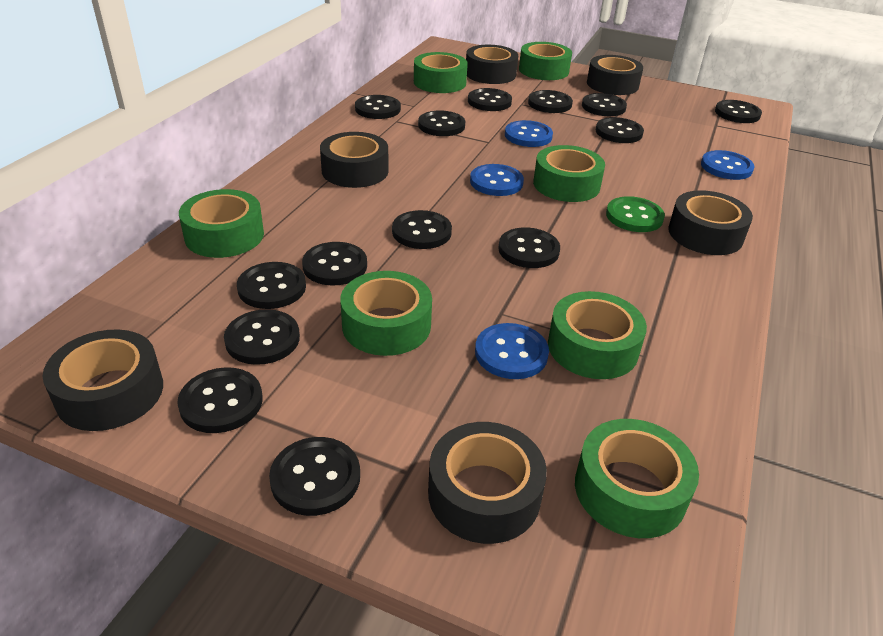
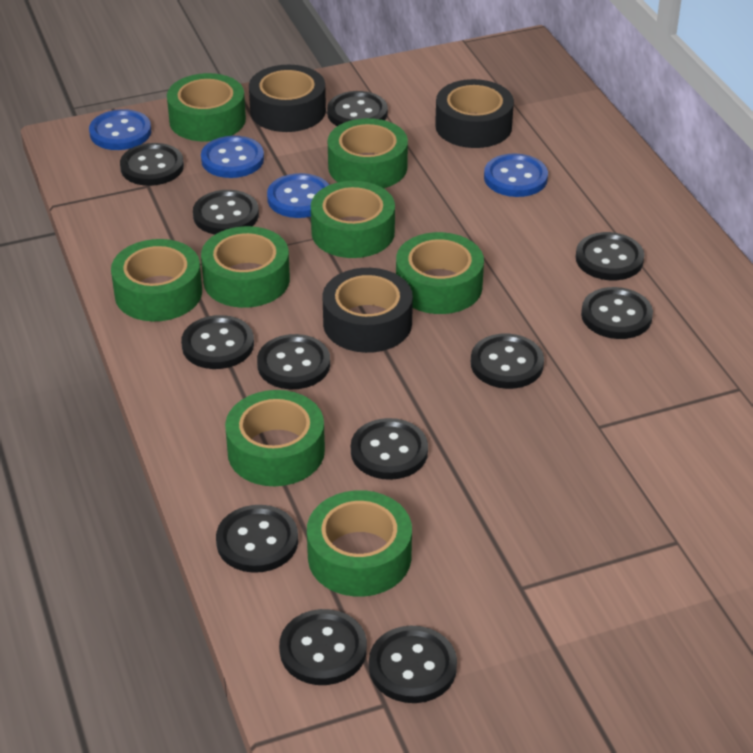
black button: 14 -> 12
black tape: 6 -> 3
green button: 1 -> 0
green tape: 7 -> 8

